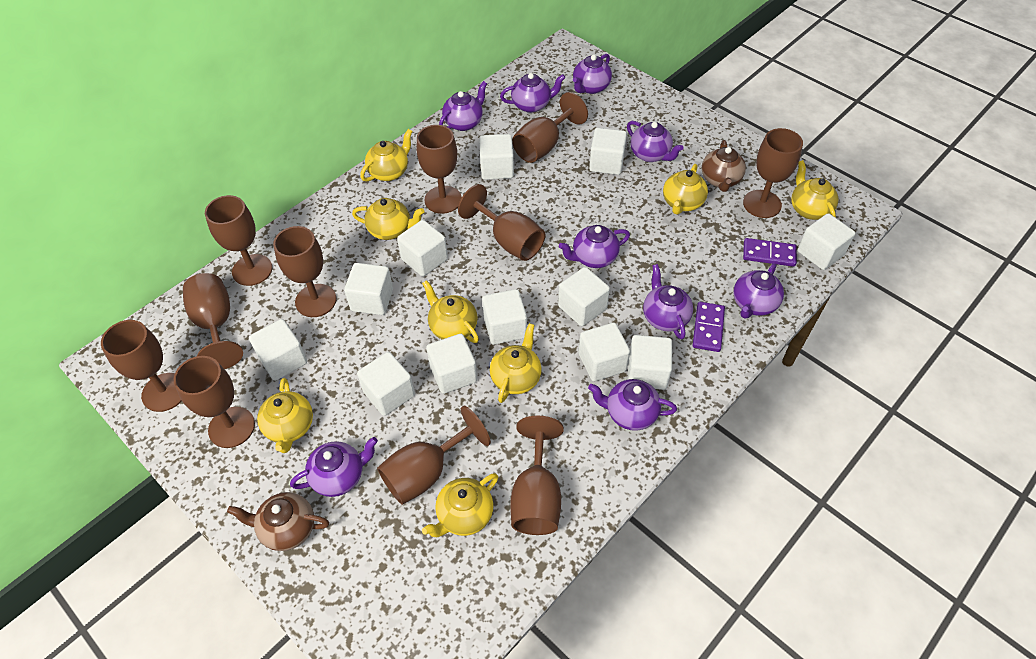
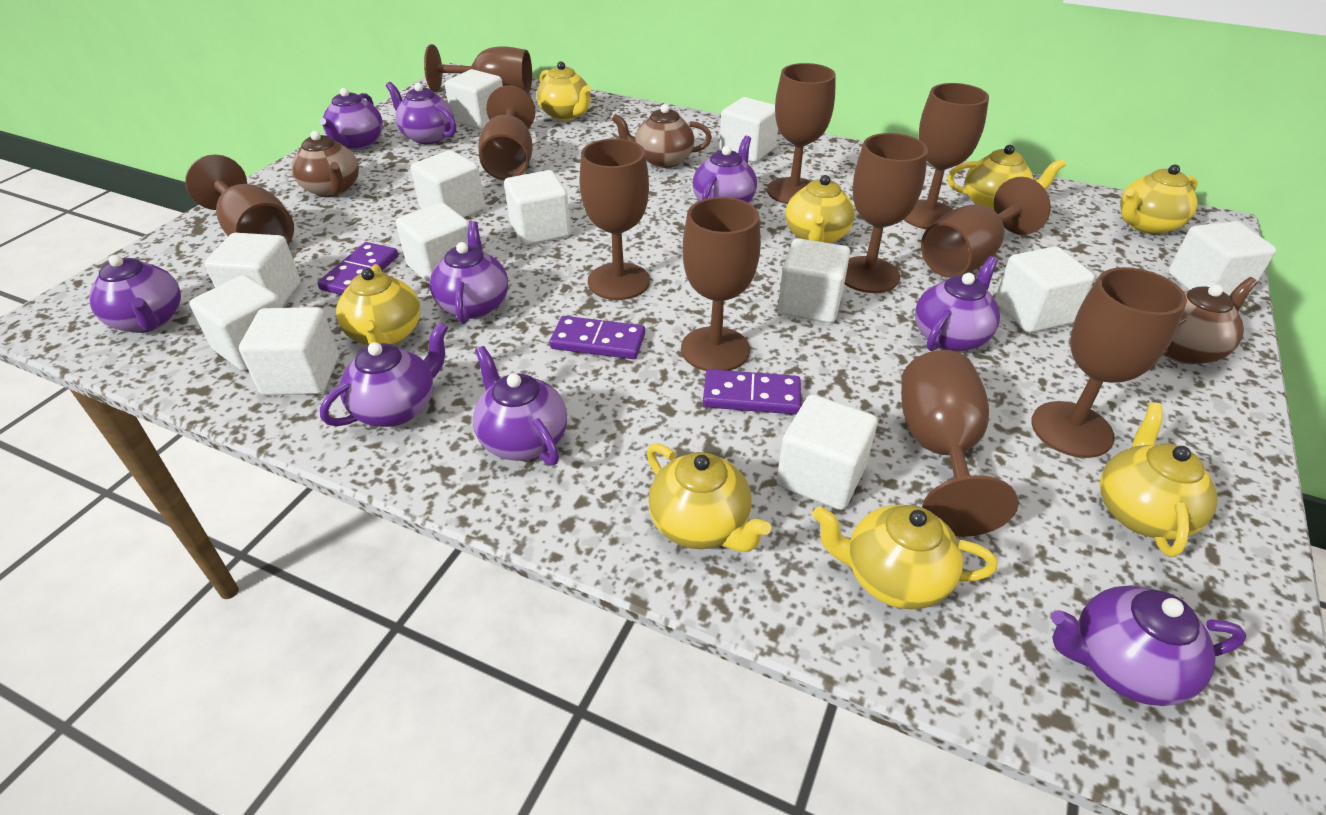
brown teapot: 2 -> 3
purple domino: 2 -> 3

